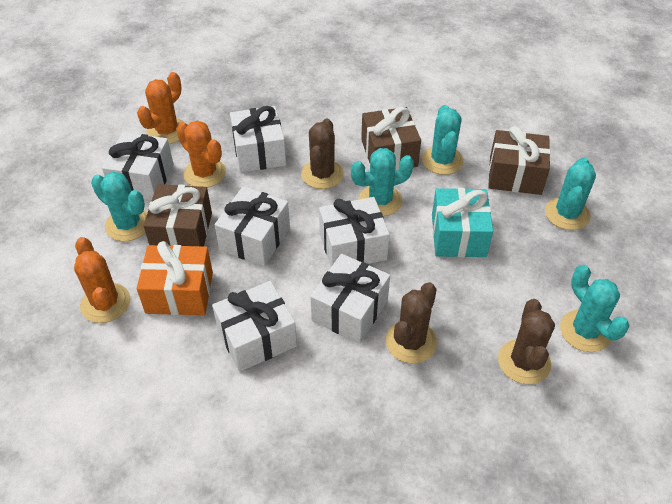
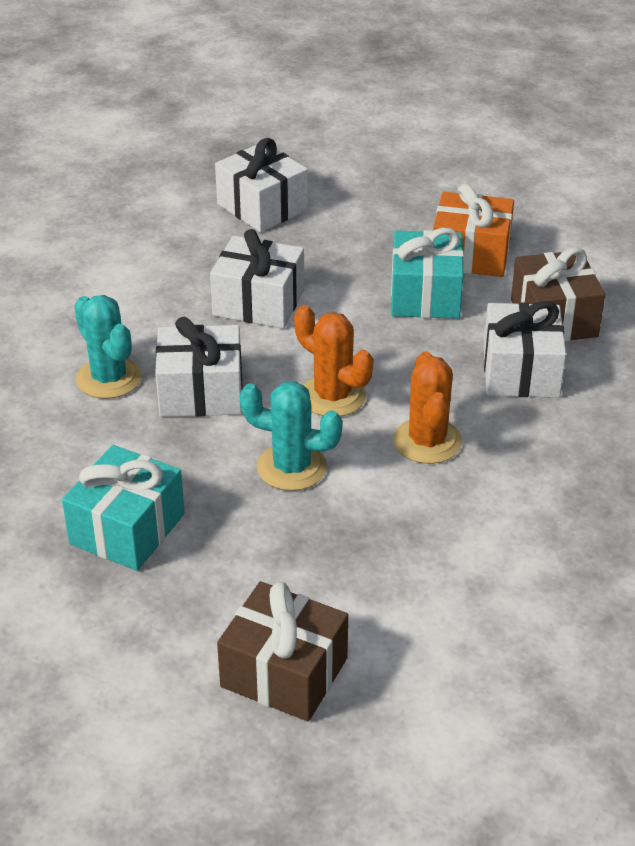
brown cactus: 3 -> 0
brown gift: 3 -> 2
orange cactus: 3 -> 2
turquoise cactus: 5 -> 2
turquoise gift: 1 -> 2
white gift: 6 -> 4

